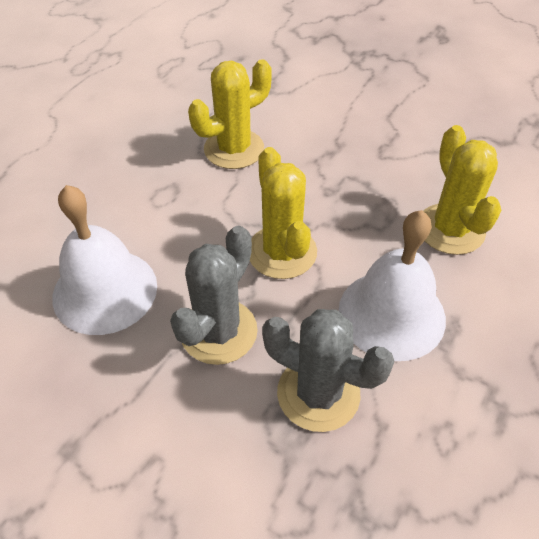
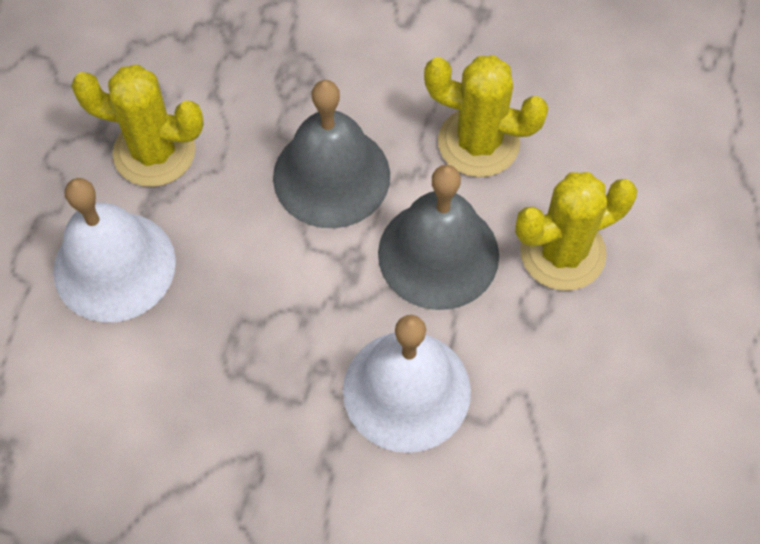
grey bell: 0 -> 2
grey cactus: 2 -> 0

